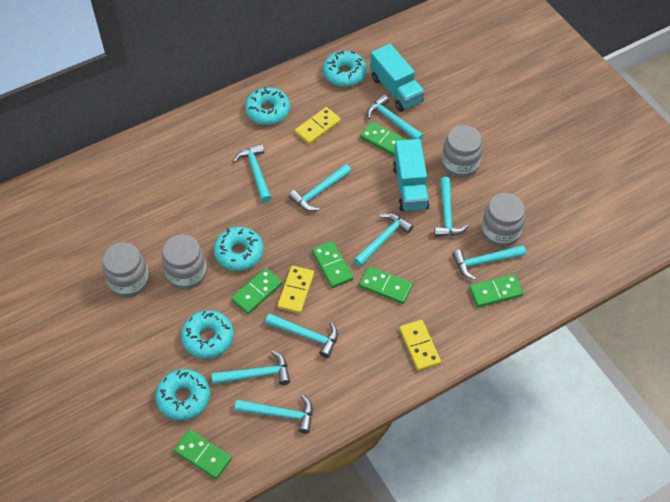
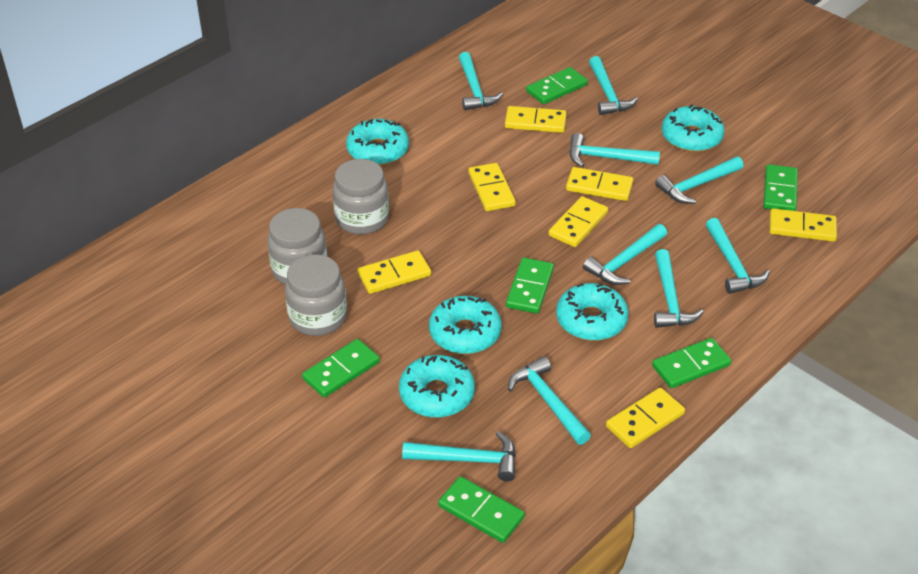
grey jar: 4 -> 3
turquoise truck: 2 -> 0
yellow domino: 3 -> 7

